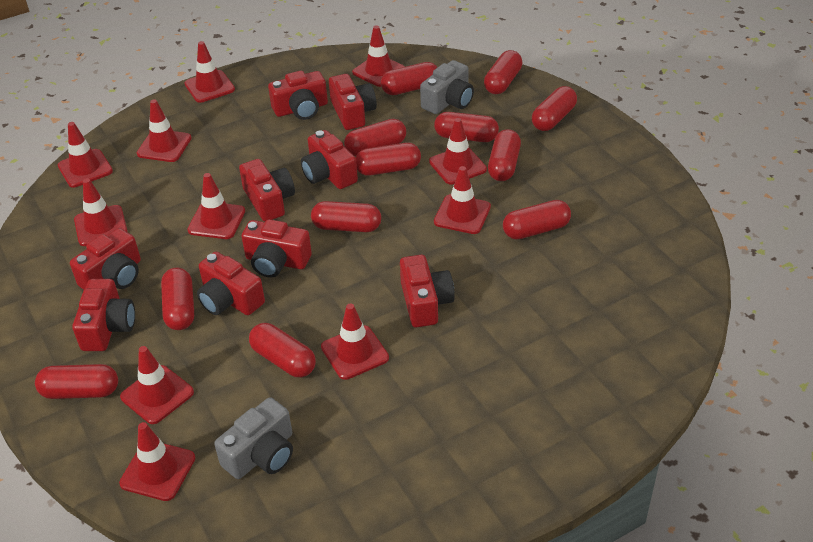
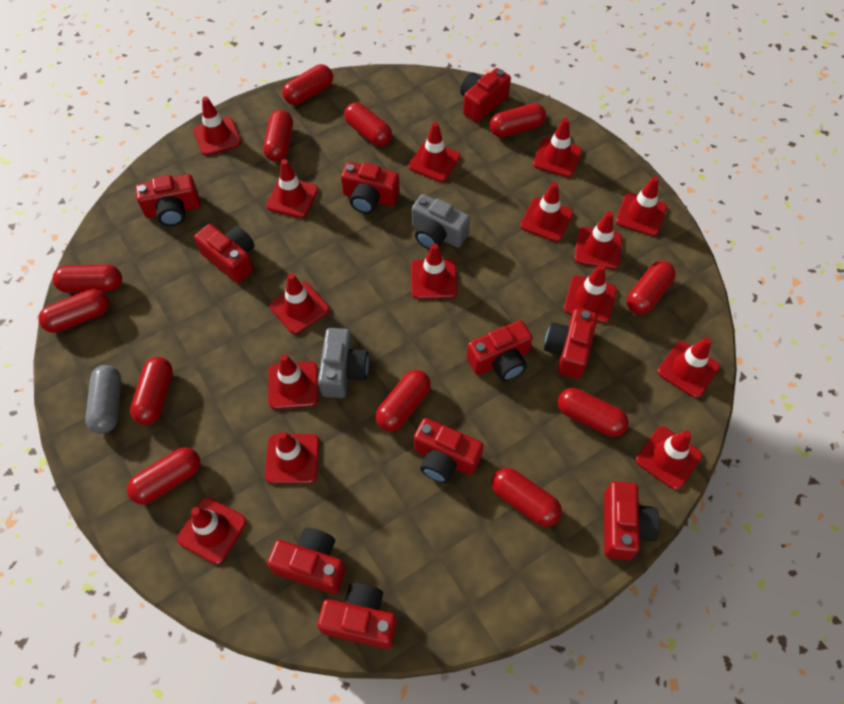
grey capsule: 0 -> 1
red camera: 9 -> 10
red traffic cone: 11 -> 15

